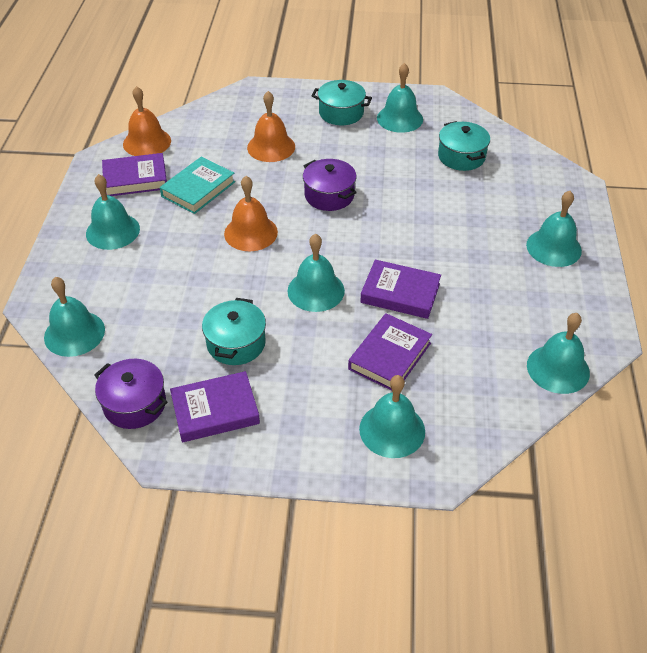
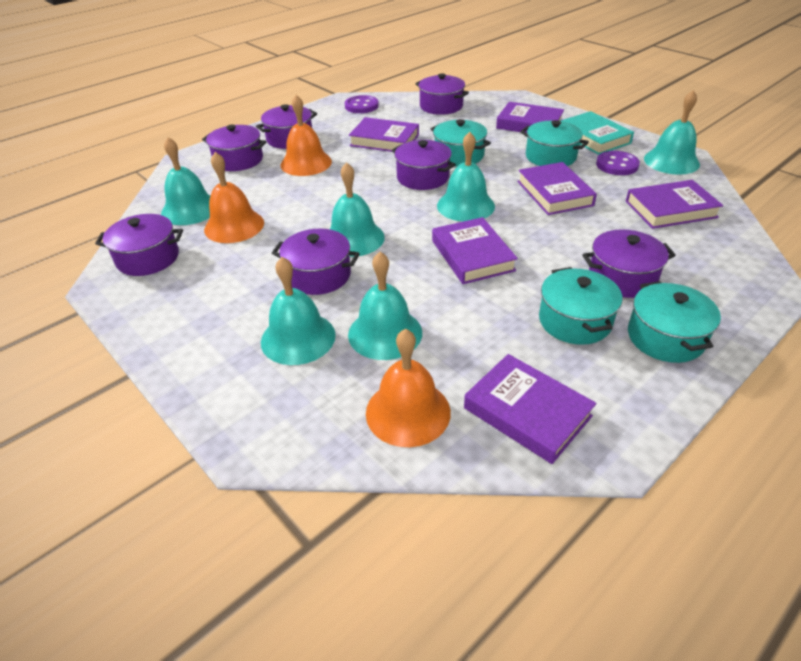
purple book: 4 -> 6
purple button: 0 -> 2
purple pot: 2 -> 7
turquoise bell: 7 -> 6
turquoise pot: 3 -> 4

